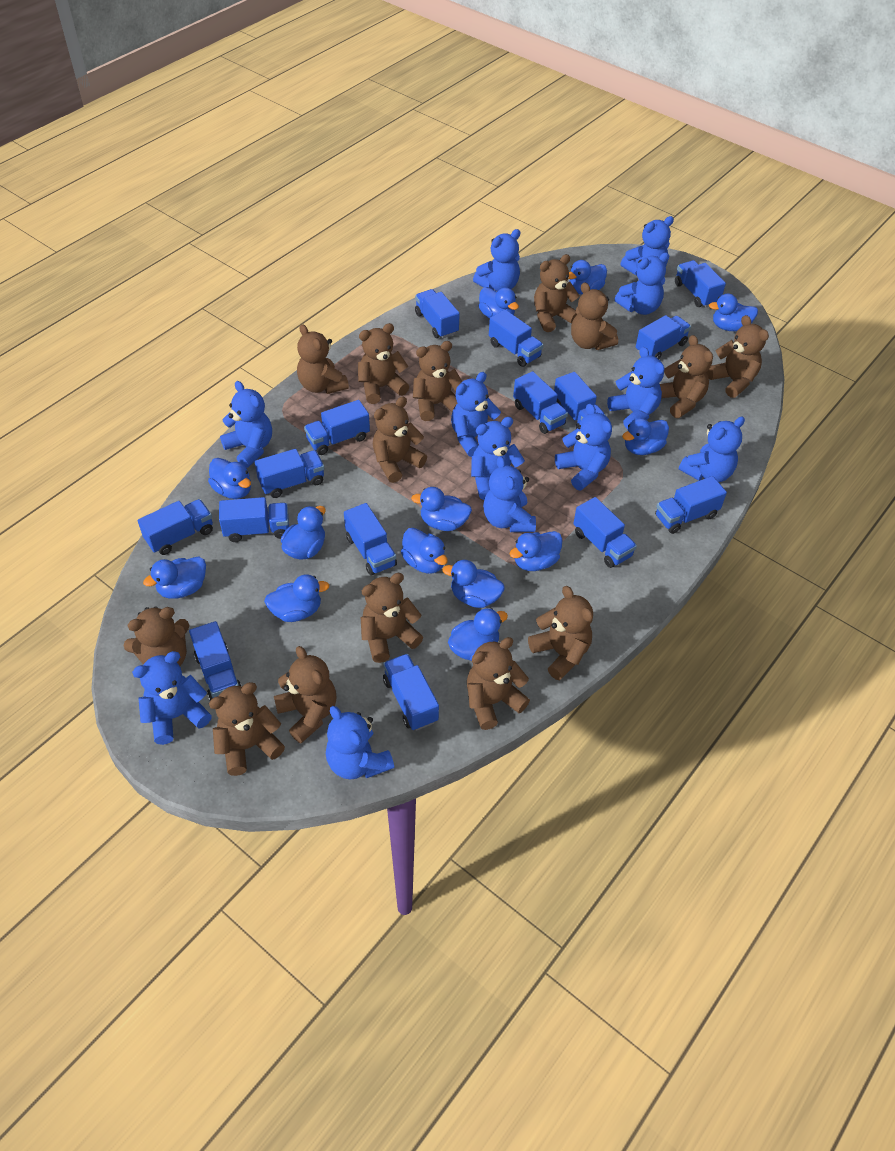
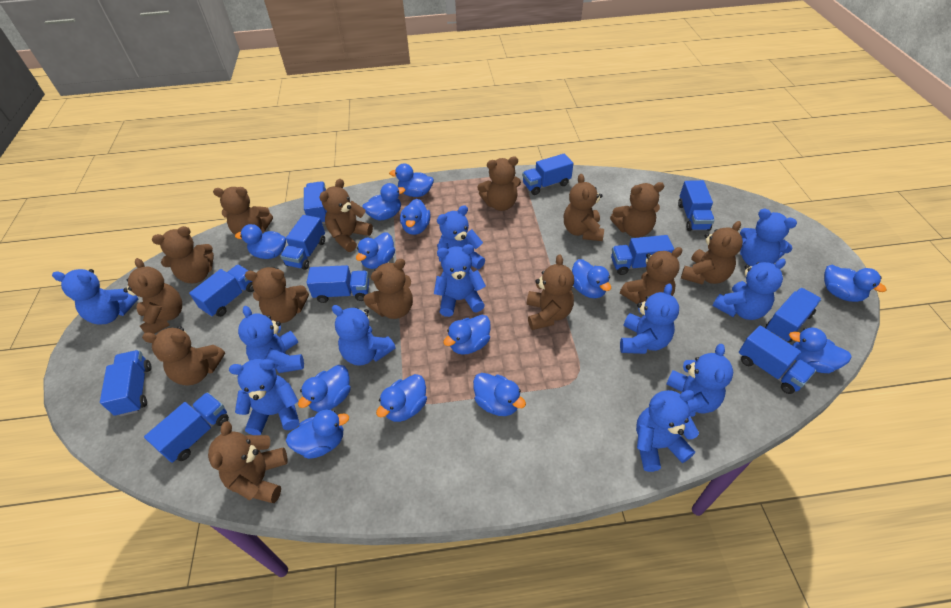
blue teddy bear: 12 -> 11
blue truck: 15 -> 11

